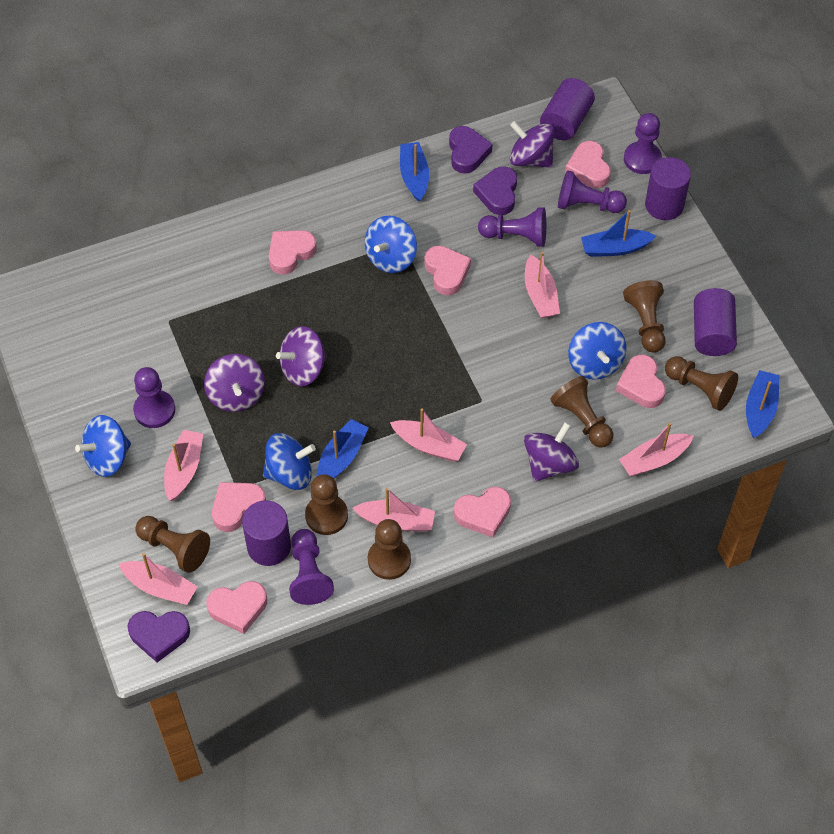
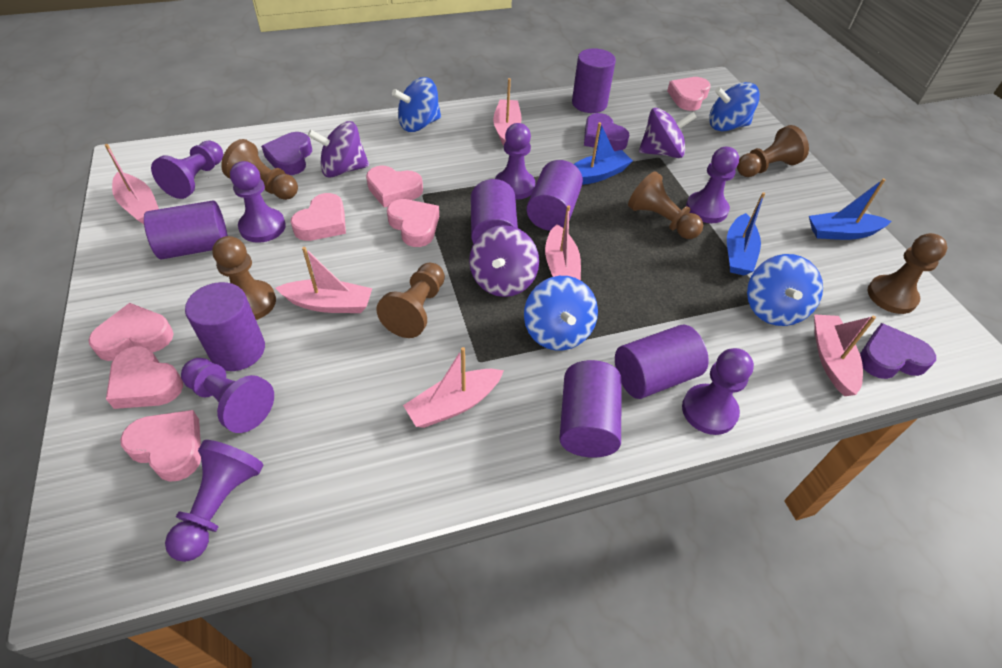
blue boat: 4 -> 3
purple cylinder: 4 -> 7
purple pawn: 5 -> 7
purple spinning top: 4 -> 3

